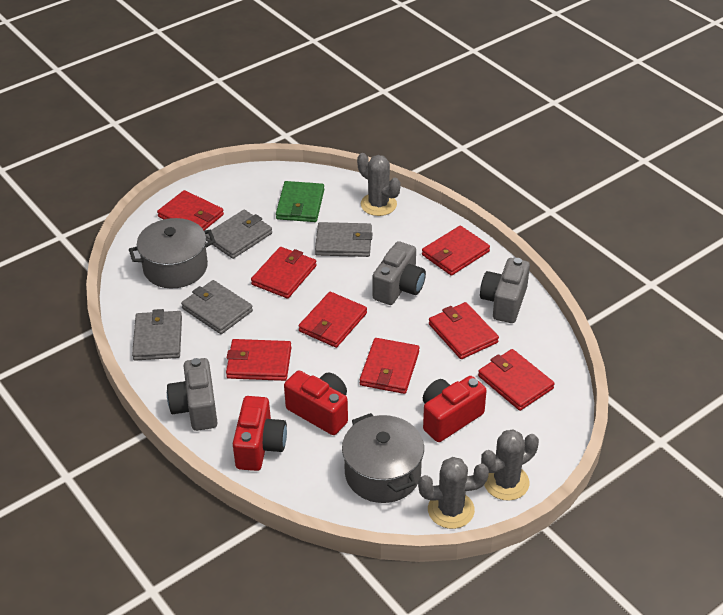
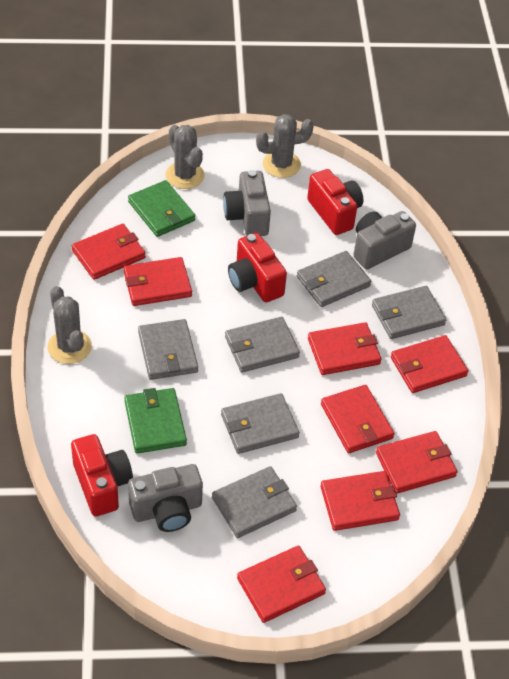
green wallet: 1 -> 2
grey pot: 2 -> 0
grey wallet: 4 -> 6

